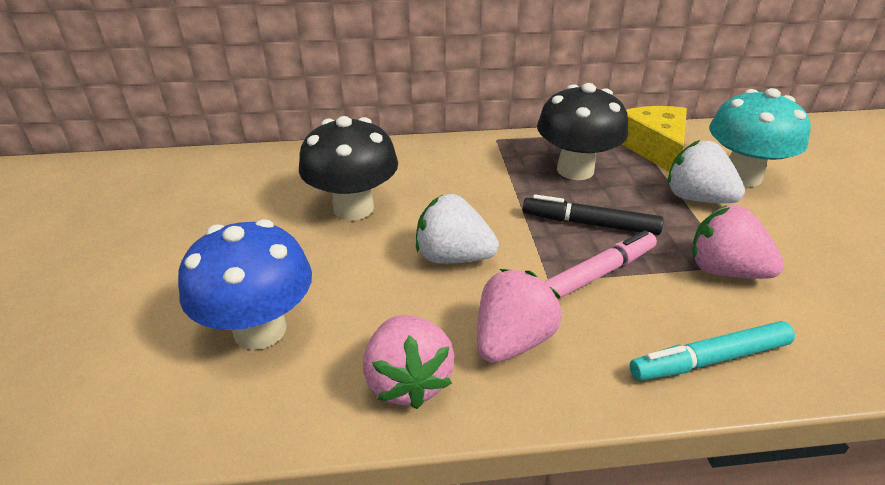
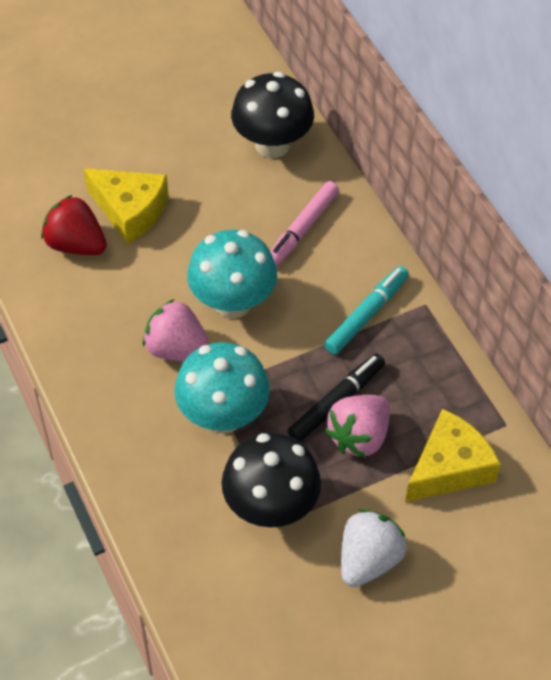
blue mushroom: 1 -> 0
pink strawberry: 3 -> 2
red strawberry: 0 -> 1
turquoise mushroom: 1 -> 2
white strawberry: 2 -> 1
yellow cheese: 1 -> 2

